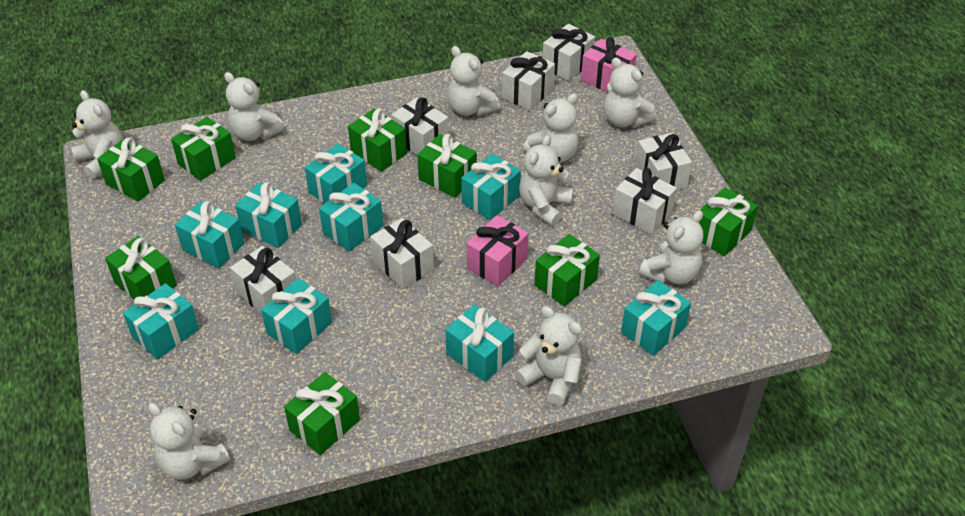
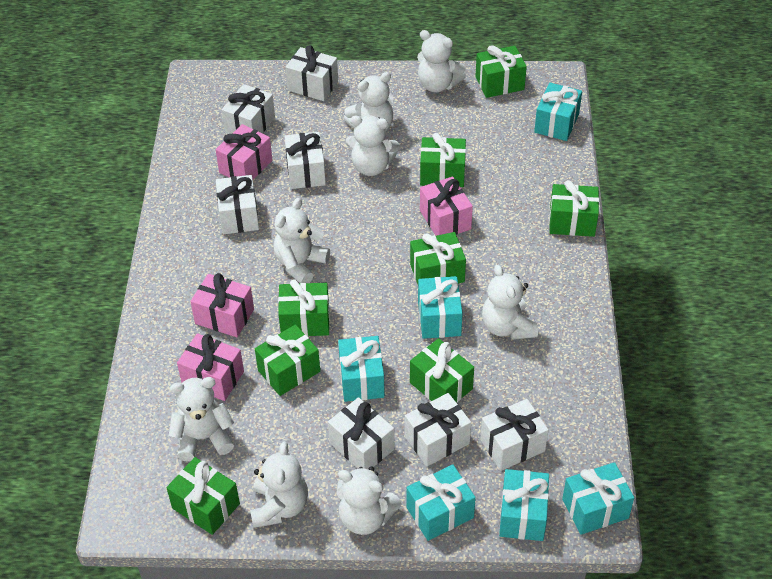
pink gift: 2 -> 4
turquoise gift: 9 -> 6
white teddy bear: 9 -> 8

